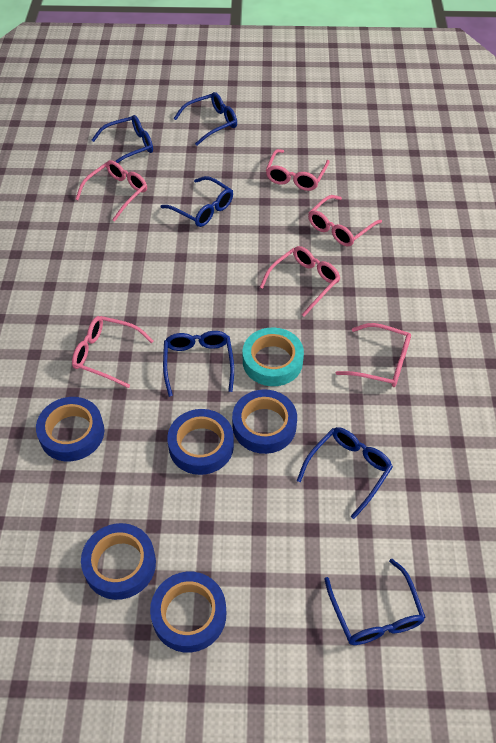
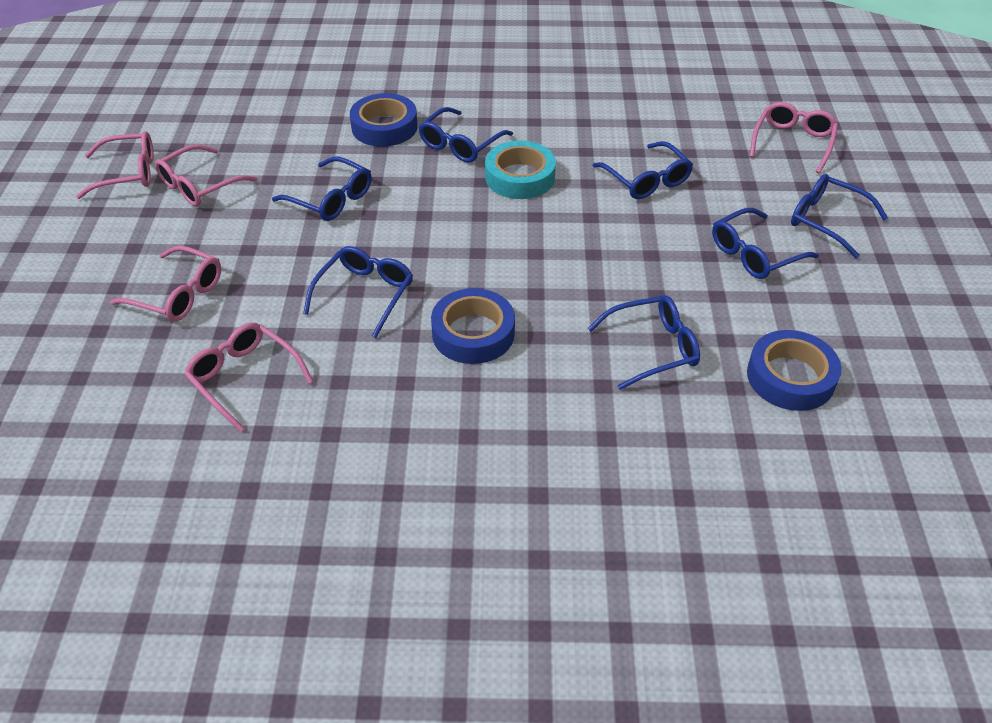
blue glasses: 6 -> 7
blue tape: 5 -> 3
pink glasses: 6 -> 5

